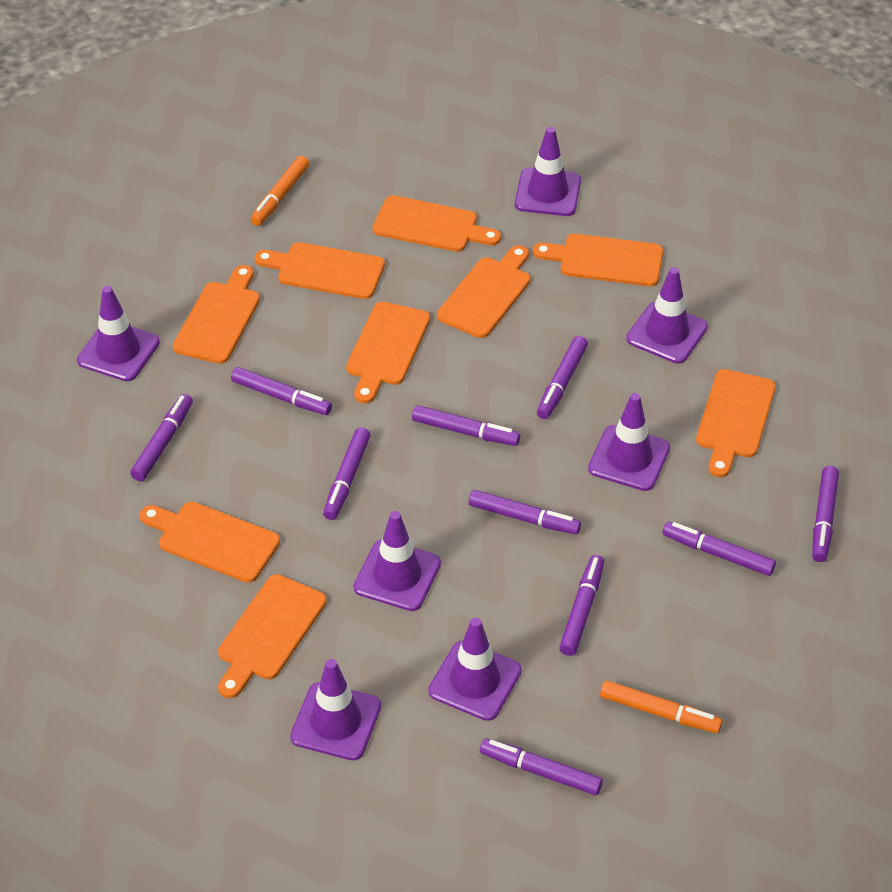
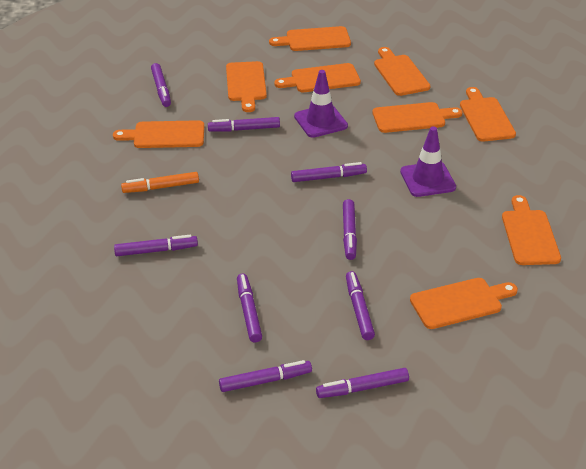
orange marker: 2 -> 1
purple marker: 10 -> 9
purple traffic cone: 7 -> 2

